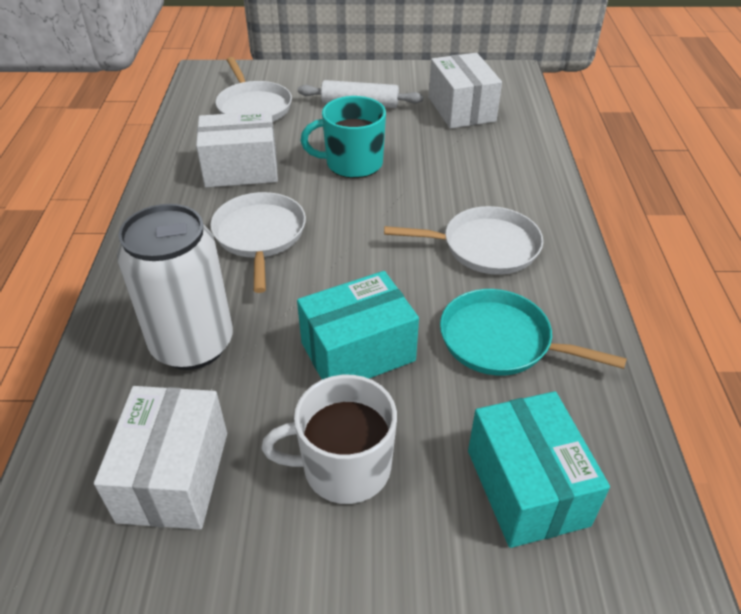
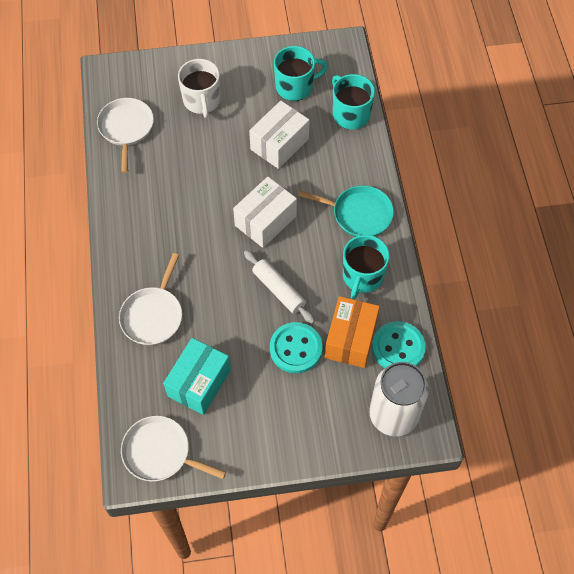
orange box: 0 -> 1
turquoise box: 2 -> 1
turquoise button: 0 -> 2
turquoise mug: 1 -> 3
white box: 3 -> 2

